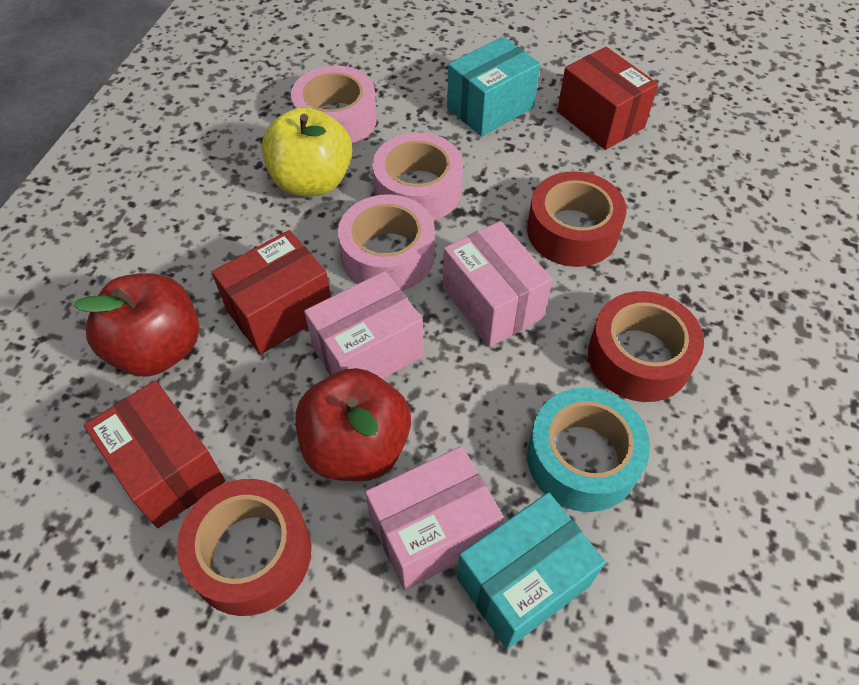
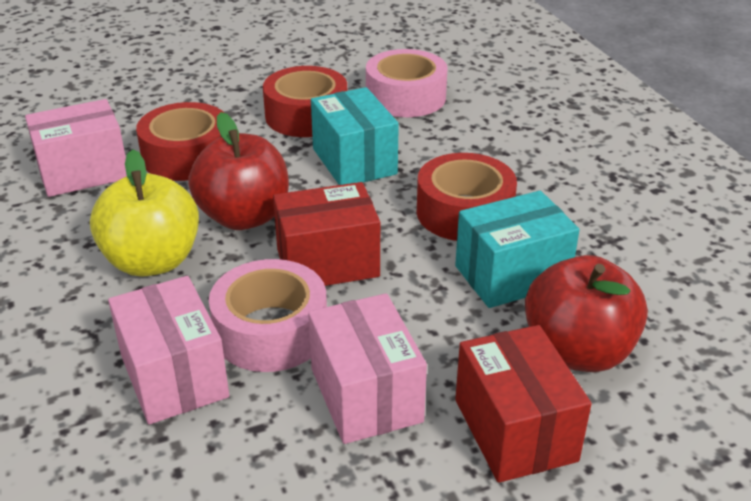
pink tape: 3 -> 2
red box: 3 -> 2
turquoise tape: 1 -> 0

